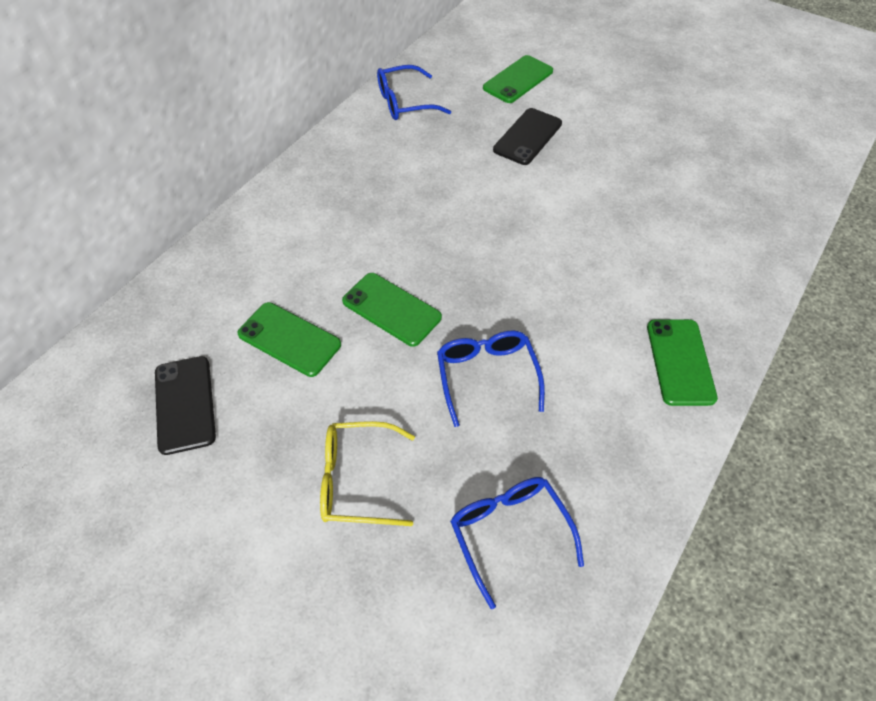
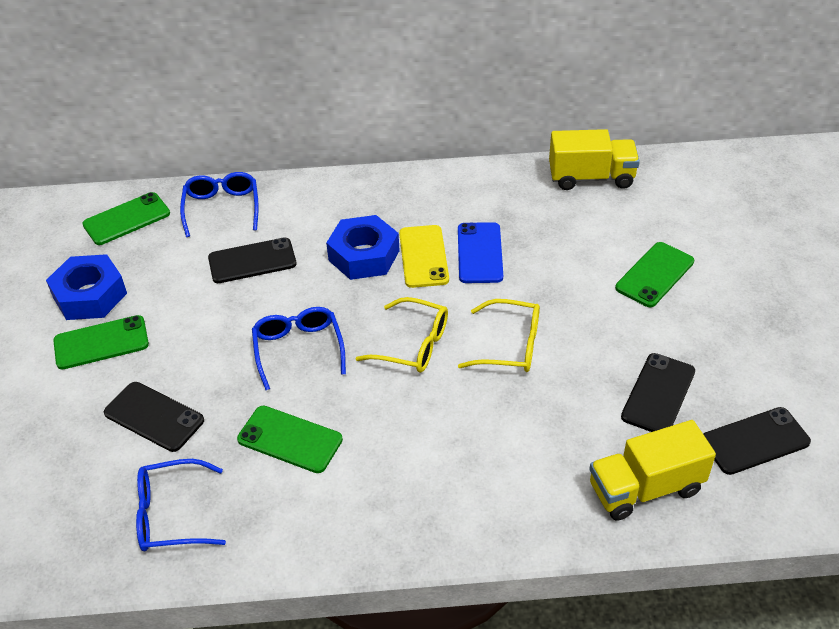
black phone: 2 -> 4
blue nut: 0 -> 2
blue phone: 0 -> 1
yellow glasses: 1 -> 2
yellow phone: 0 -> 1
yellow truck: 0 -> 2

